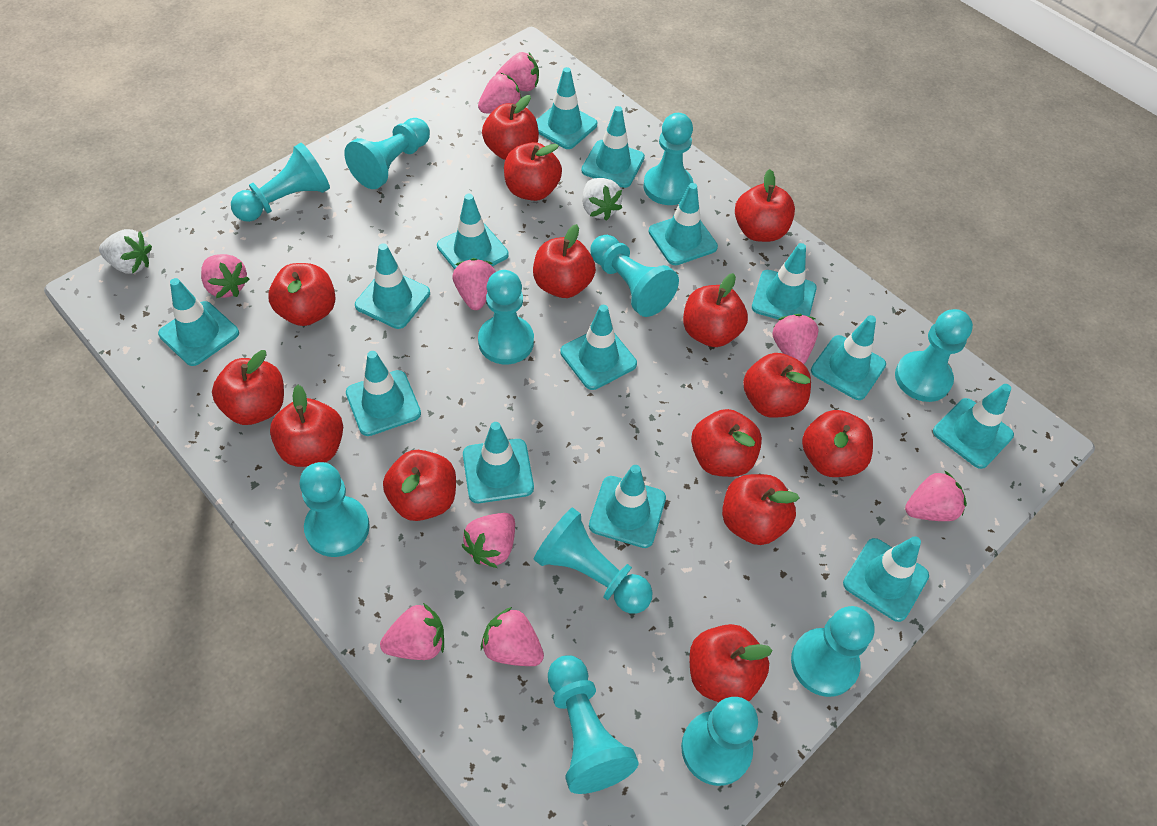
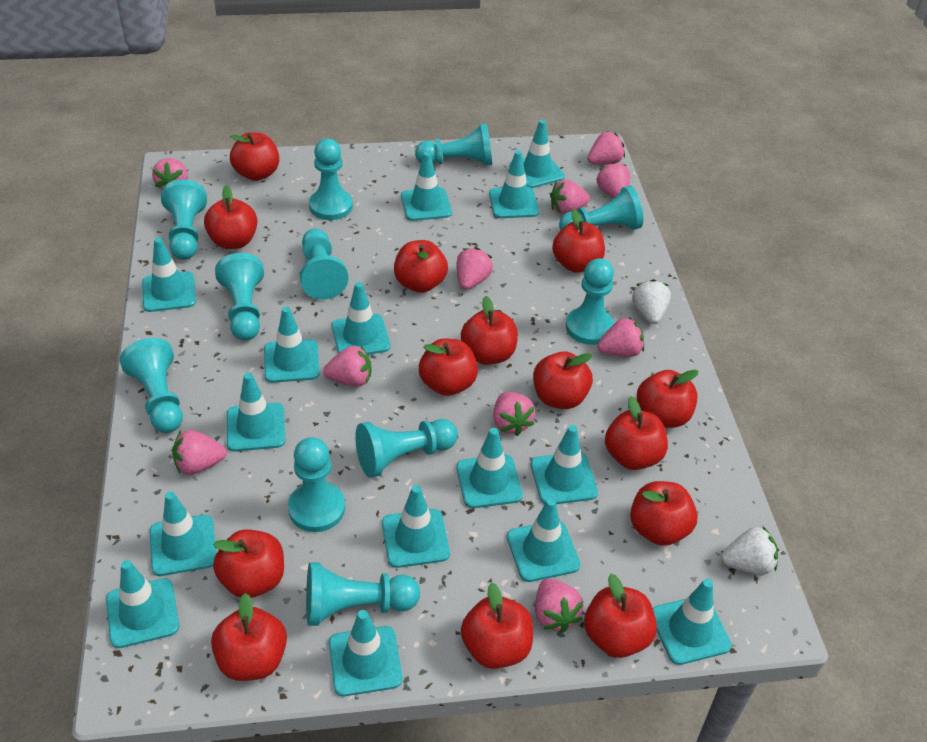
pink strawberry: 9 -> 10
turquoise traffic cone: 14 -> 15

